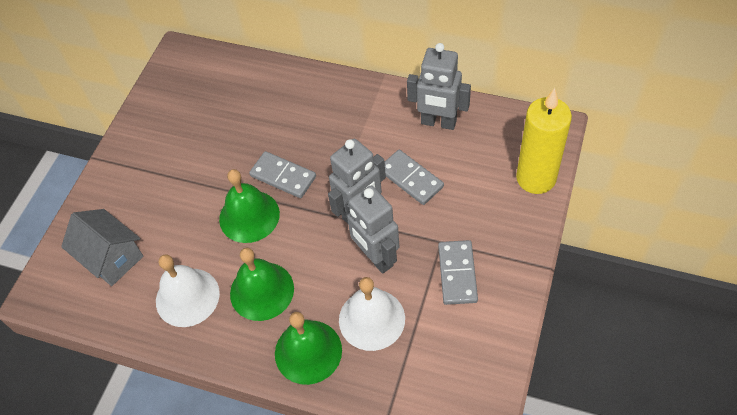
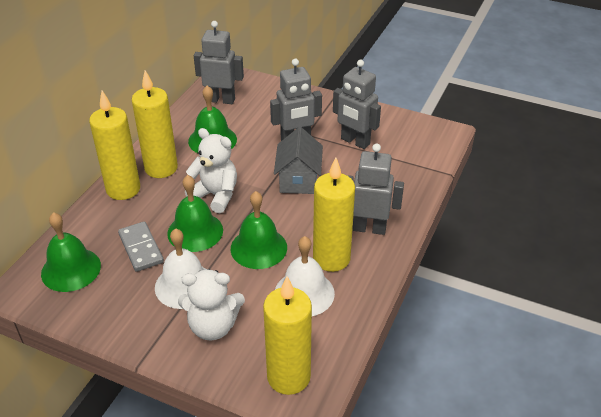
green bell: 3 -> 4
grey domino: 3 -> 1
grey robot: 3 -> 4
white teddy bear: 0 -> 2
yellow candle: 1 -> 4

